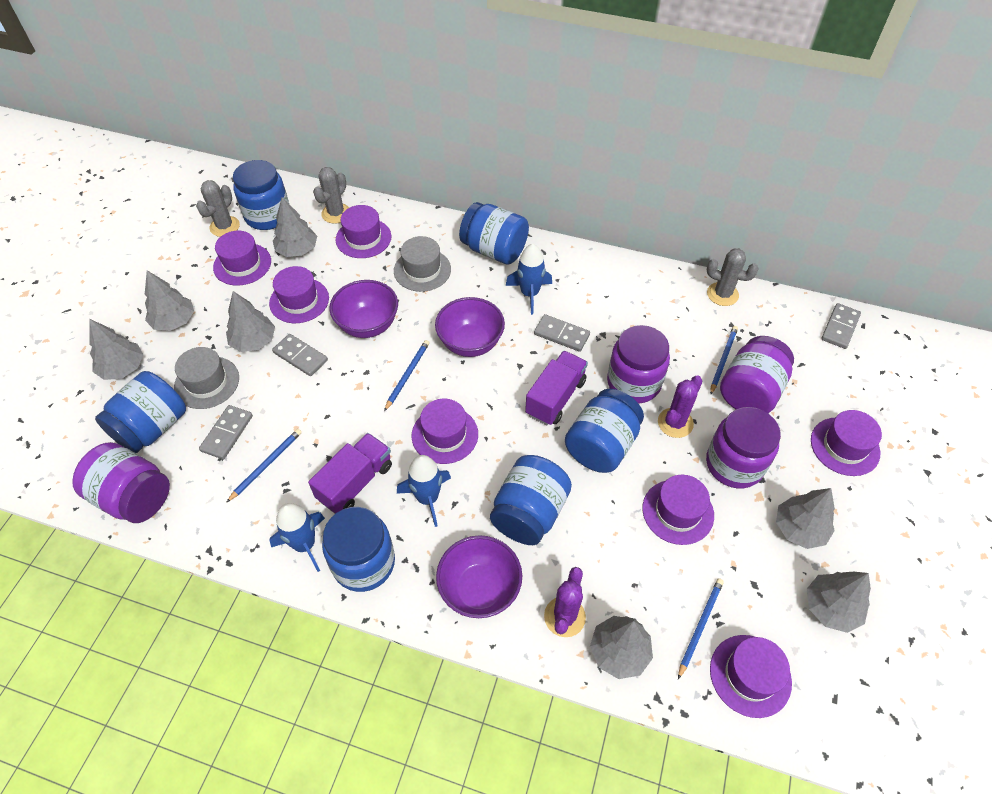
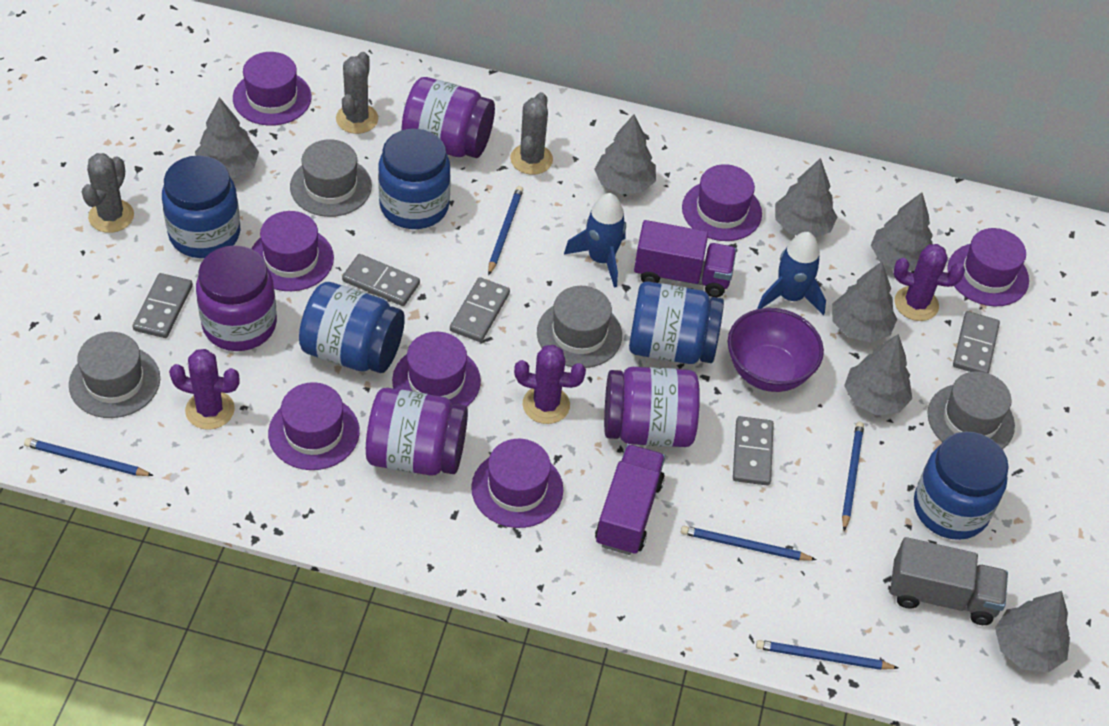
blue jar: 6 -> 5
blue pencil: 4 -> 5
blue rocket: 3 -> 2
grey domino: 4 -> 5
grey hat: 2 -> 4
grey truck: 0 -> 1
purple bowl: 3 -> 1
purple cactus: 2 -> 3

